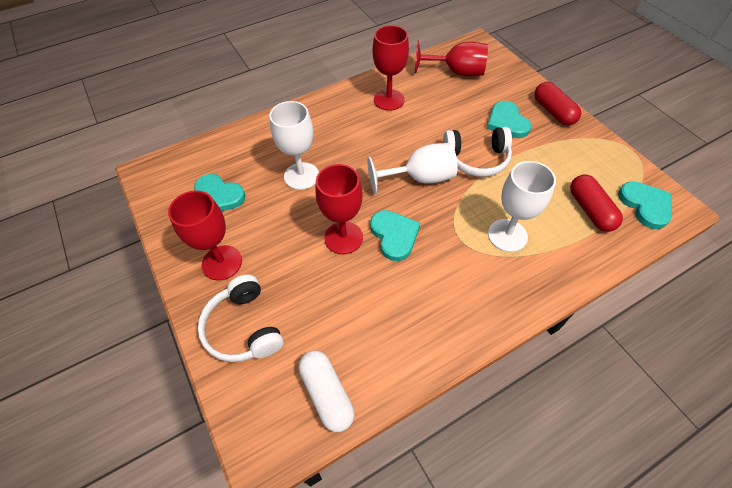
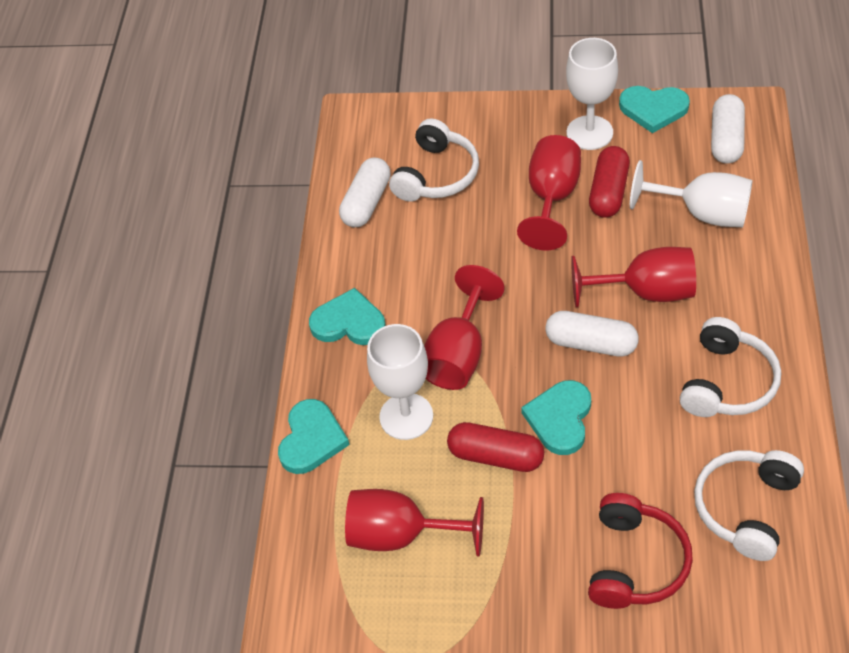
red headphones: 0 -> 1
white capsule: 1 -> 3
white headphones: 2 -> 3

